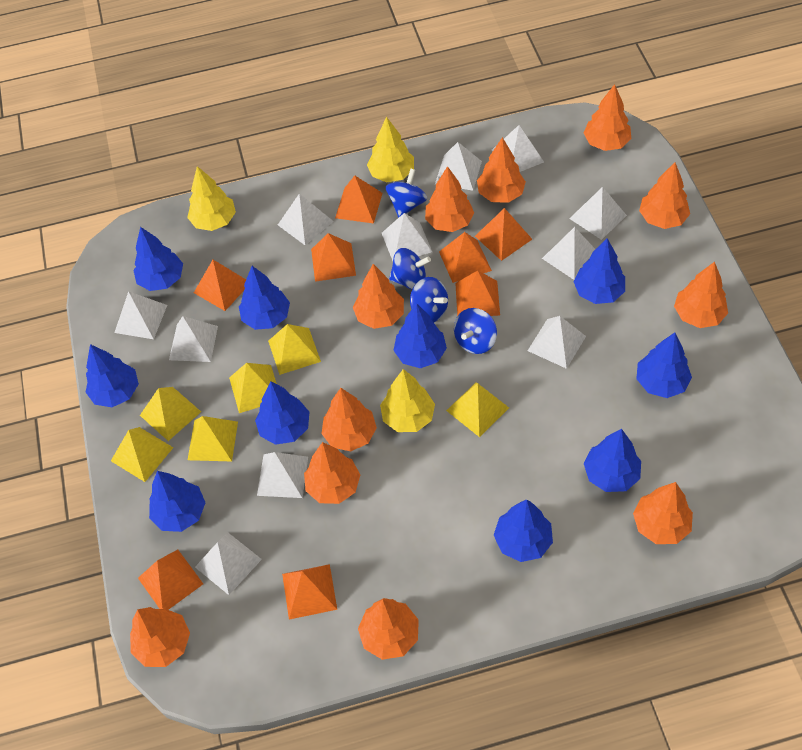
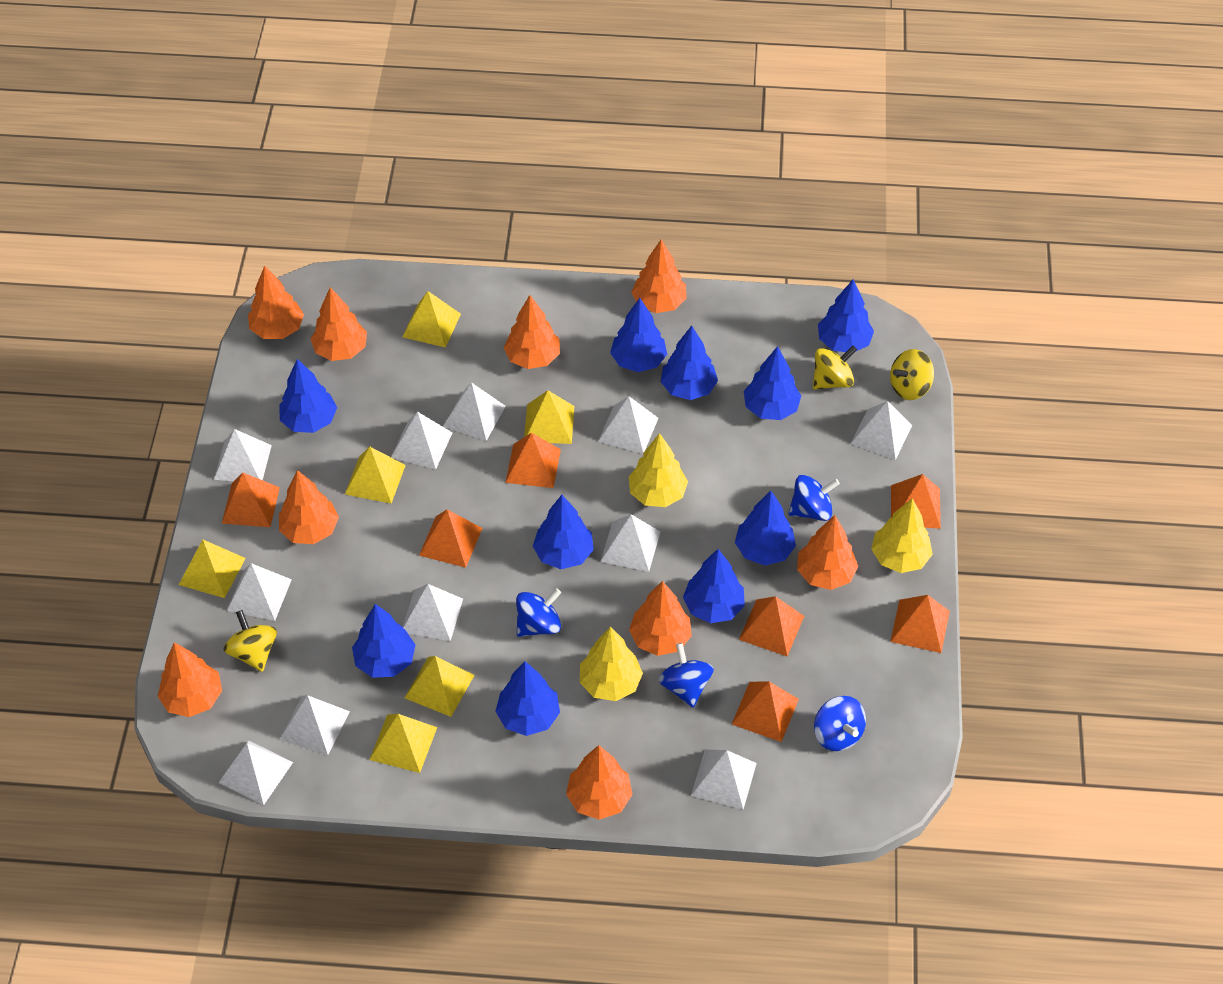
orange pyramid: 8 -> 7
orange tree: 11 -> 9
yellow spinning top: 0 -> 3

